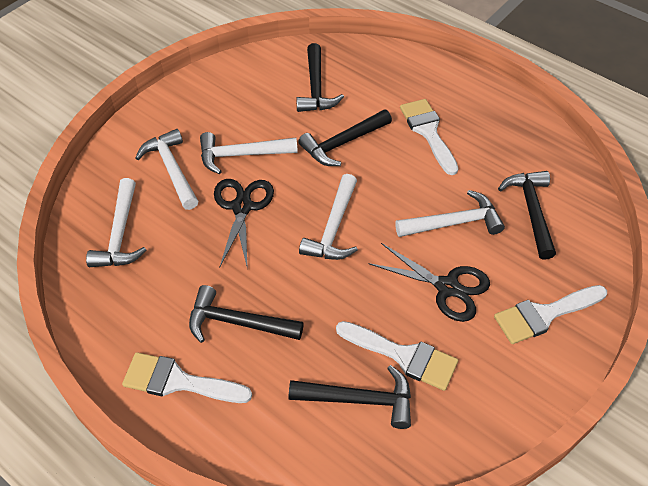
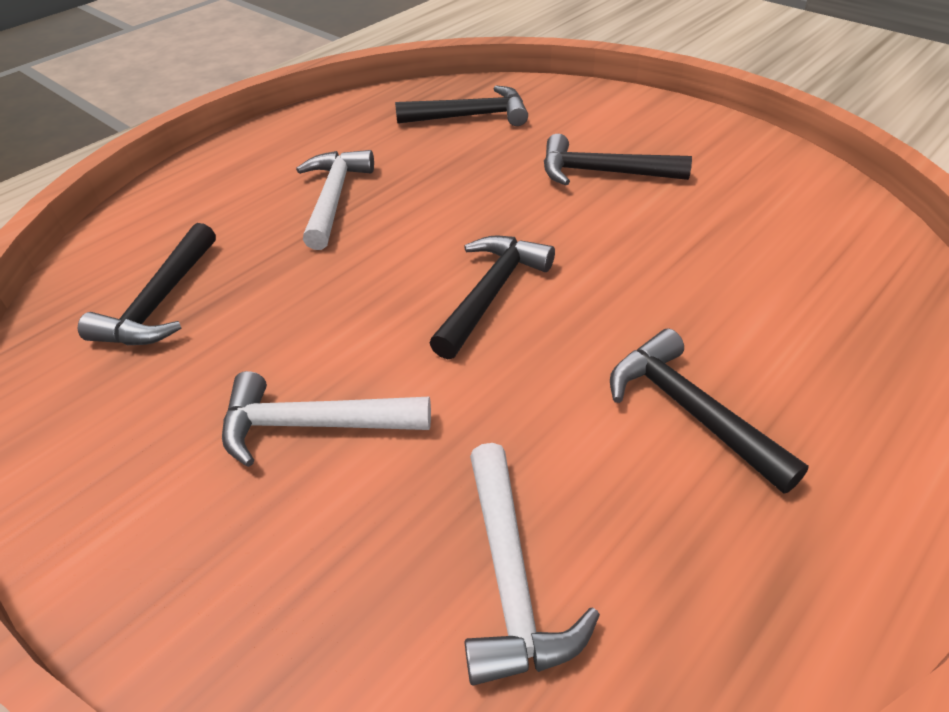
black scissors: 2 -> 0
white brush: 4 -> 0
white hammer: 5 -> 3

